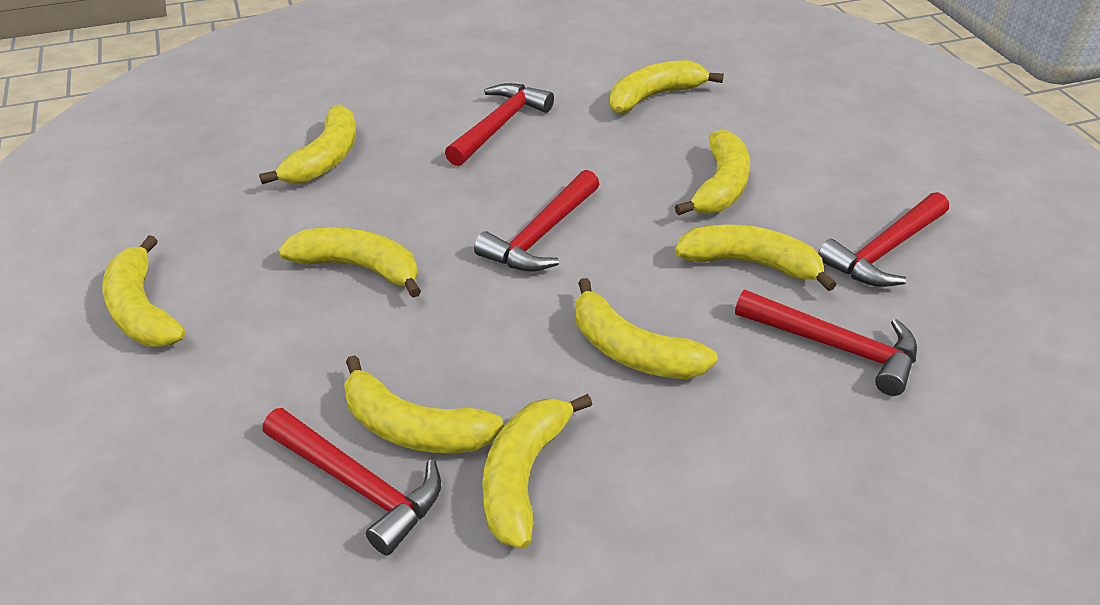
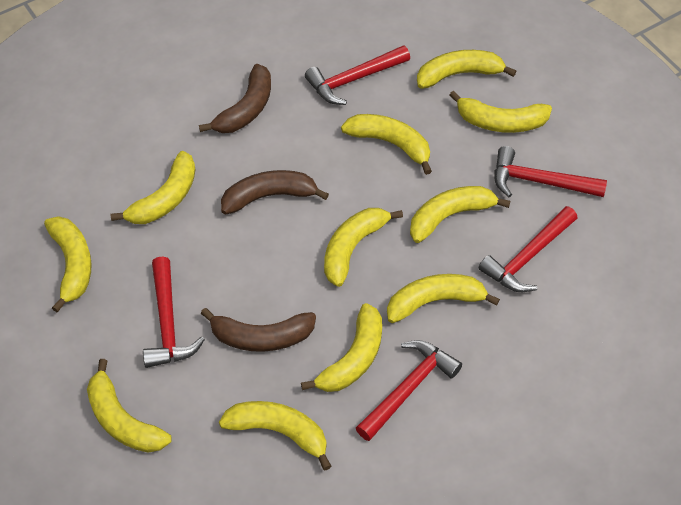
brown banana: 0 -> 3
yellow banana: 9 -> 11

